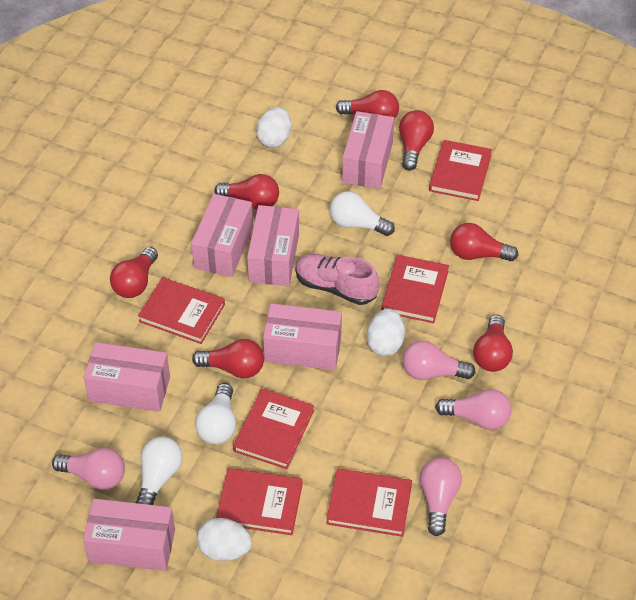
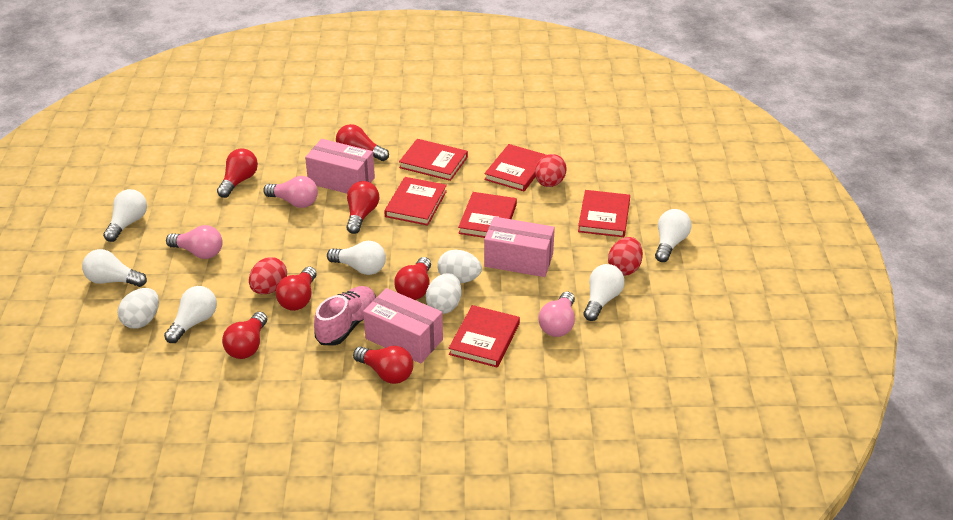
pink box: 6 -> 3
pink light bulb: 4 -> 3
red egg: 0 -> 3
white light bulb: 3 -> 6

